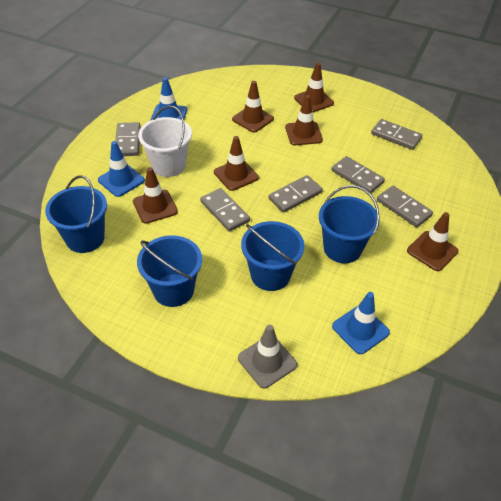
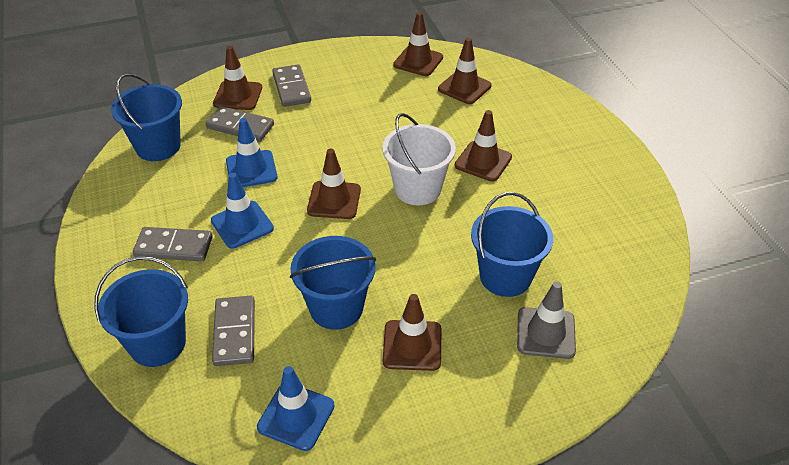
grey domino: 6 -> 4

